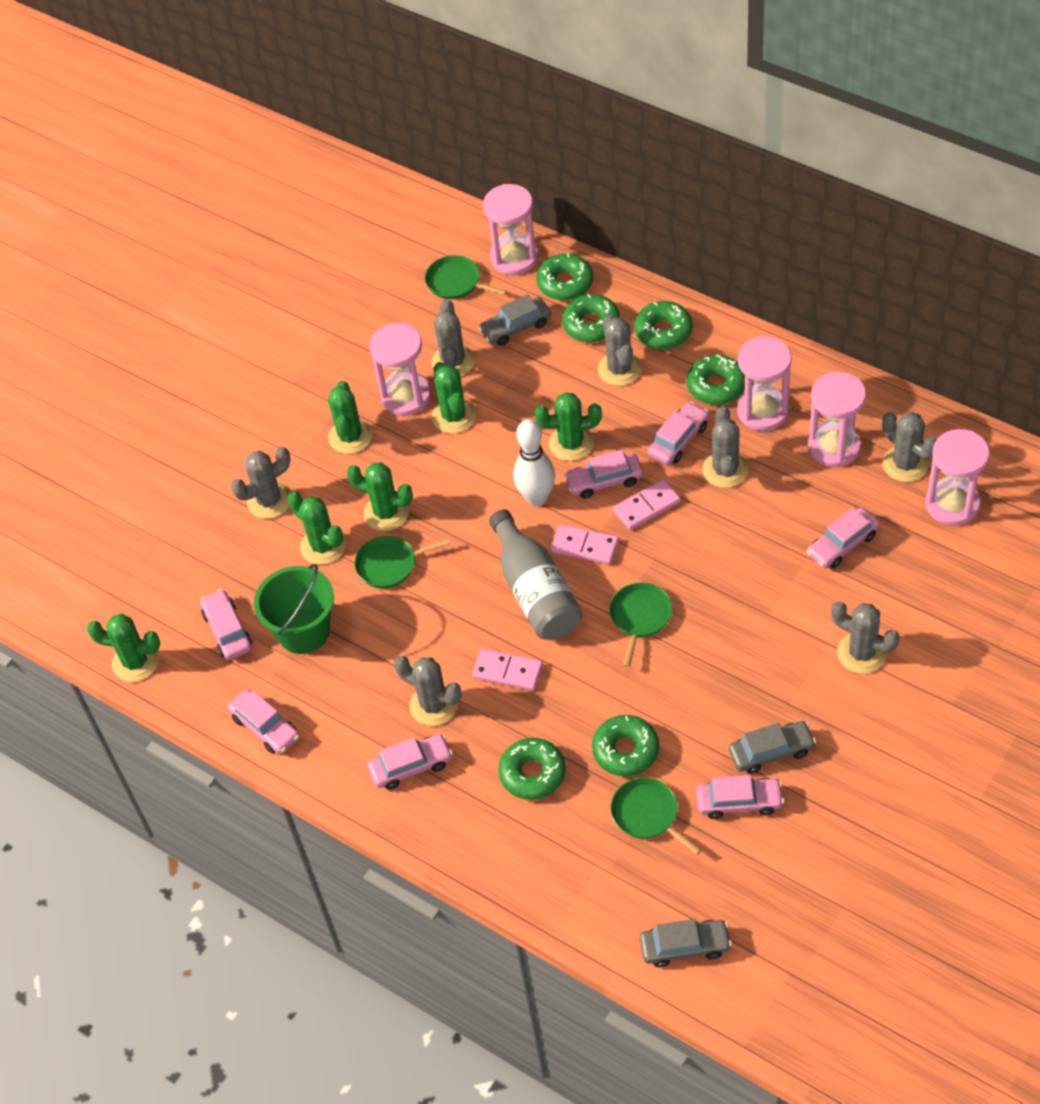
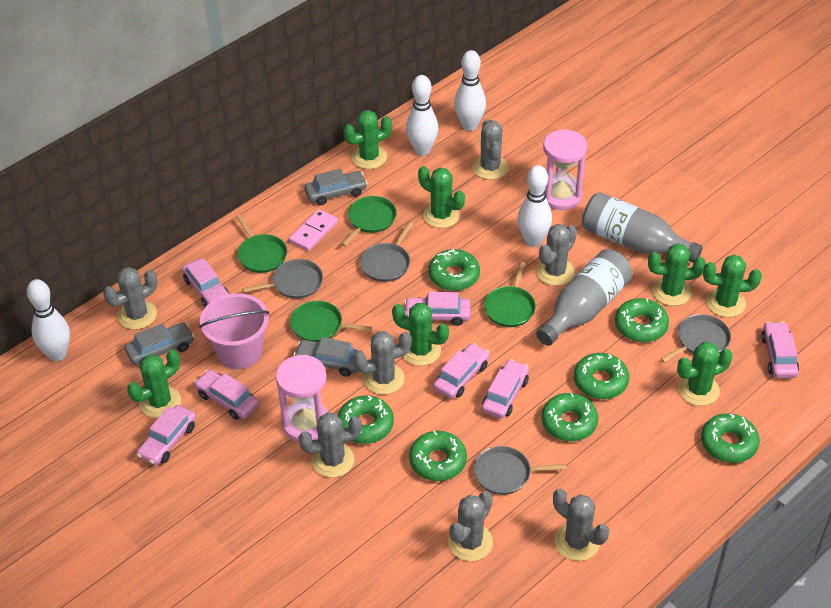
green bucket: 1 -> 0
green cactus: 6 -> 7
green donut: 6 -> 7
grey bottle: 1 -> 2
grey pan: 0 -> 4
pink bucket: 0 -> 1
pink domino: 3 -> 1
pink hourglass: 5 -> 2
white bowling pin: 1 -> 4

